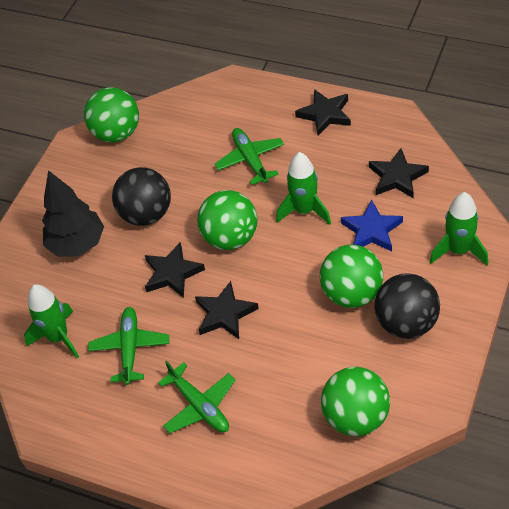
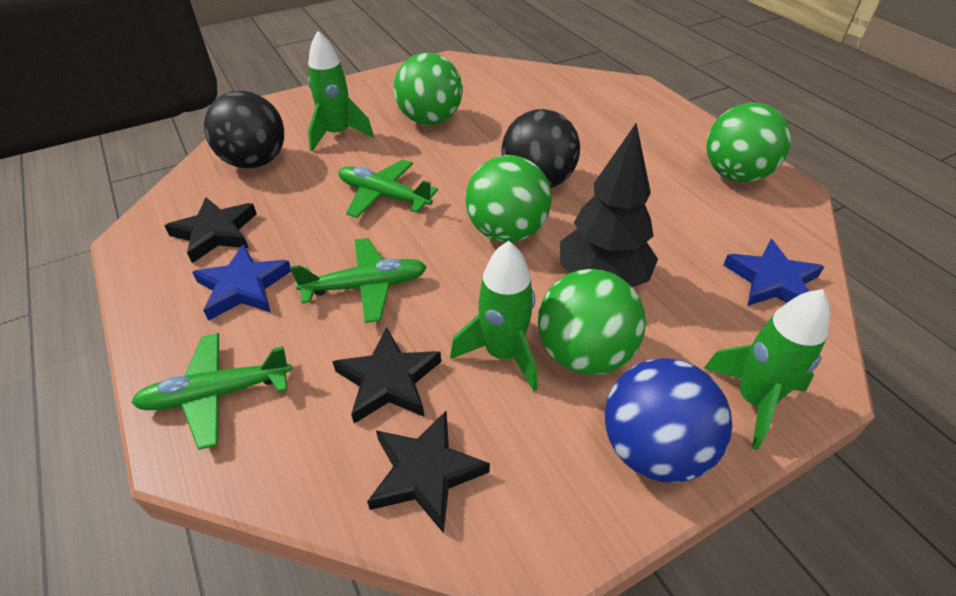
black star: 4 -> 3
blue ball: 0 -> 1
blue star: 1 -> 2

